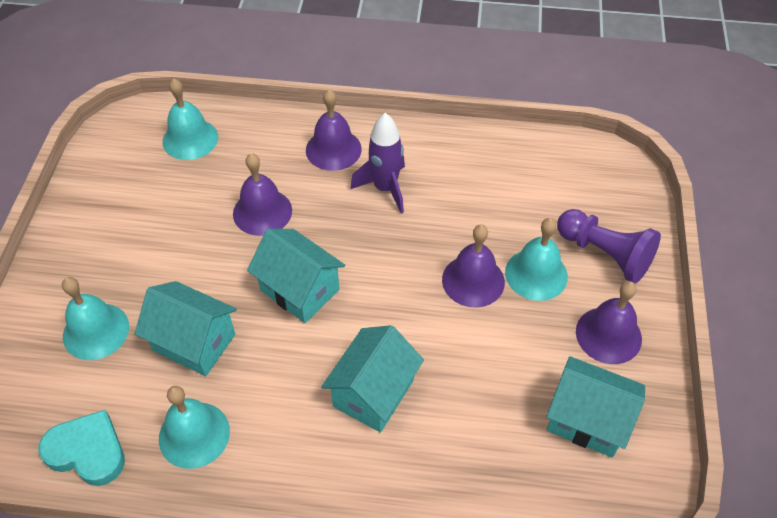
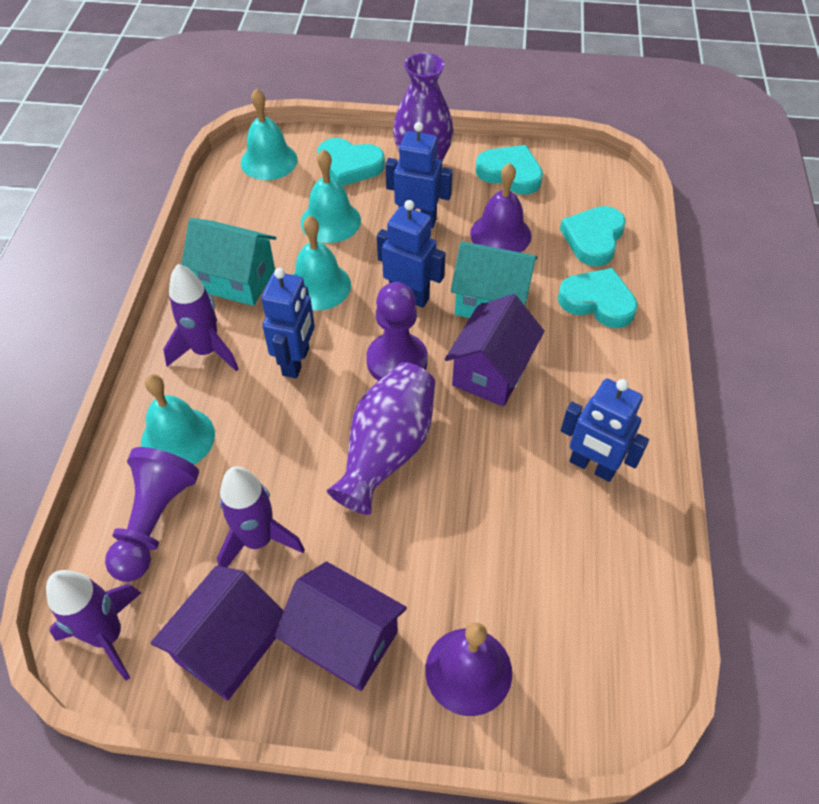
blue robot: 0 -> 4
purple bell: 4 -> 2
purple house: 0 -> 3
purple pawn: 1 -> 2
purple rocket: 1 -> 3
purple vase: 0 -> 2
turquoise heart: 1 -> 4
turquoise house: 4 -> 2

